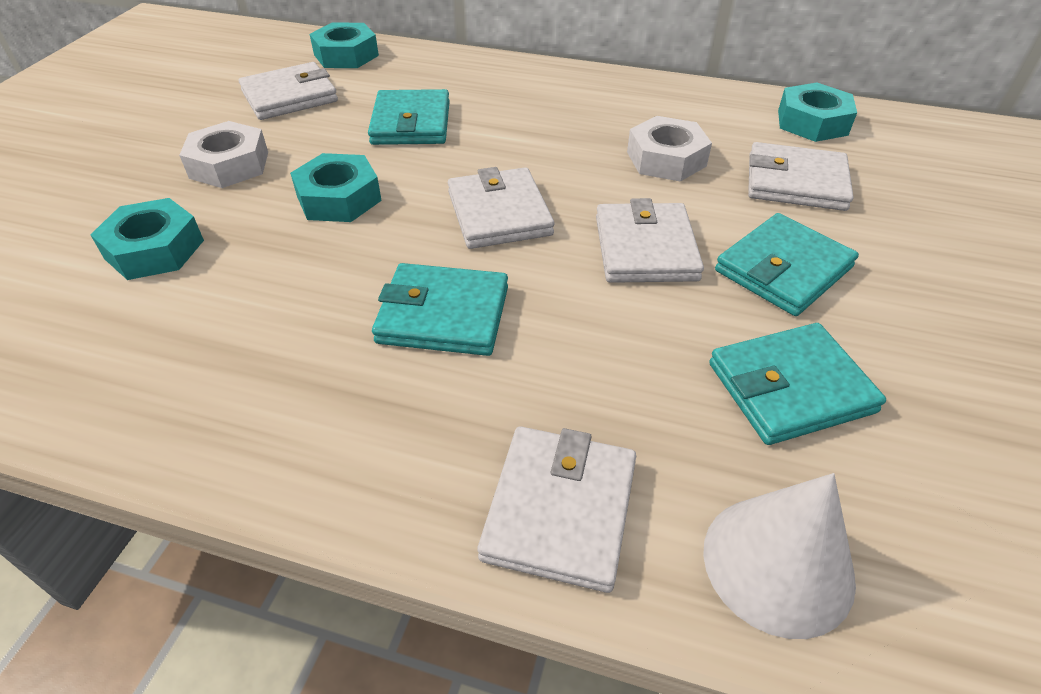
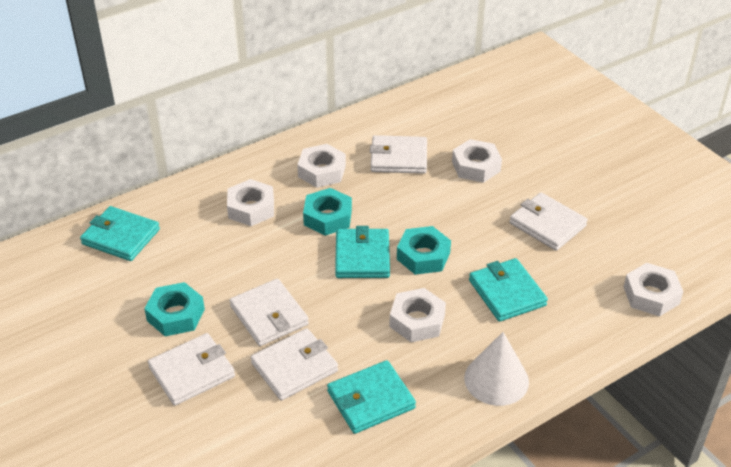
turquoise nut: 4 -> 3
white nut: 2 -> 5

